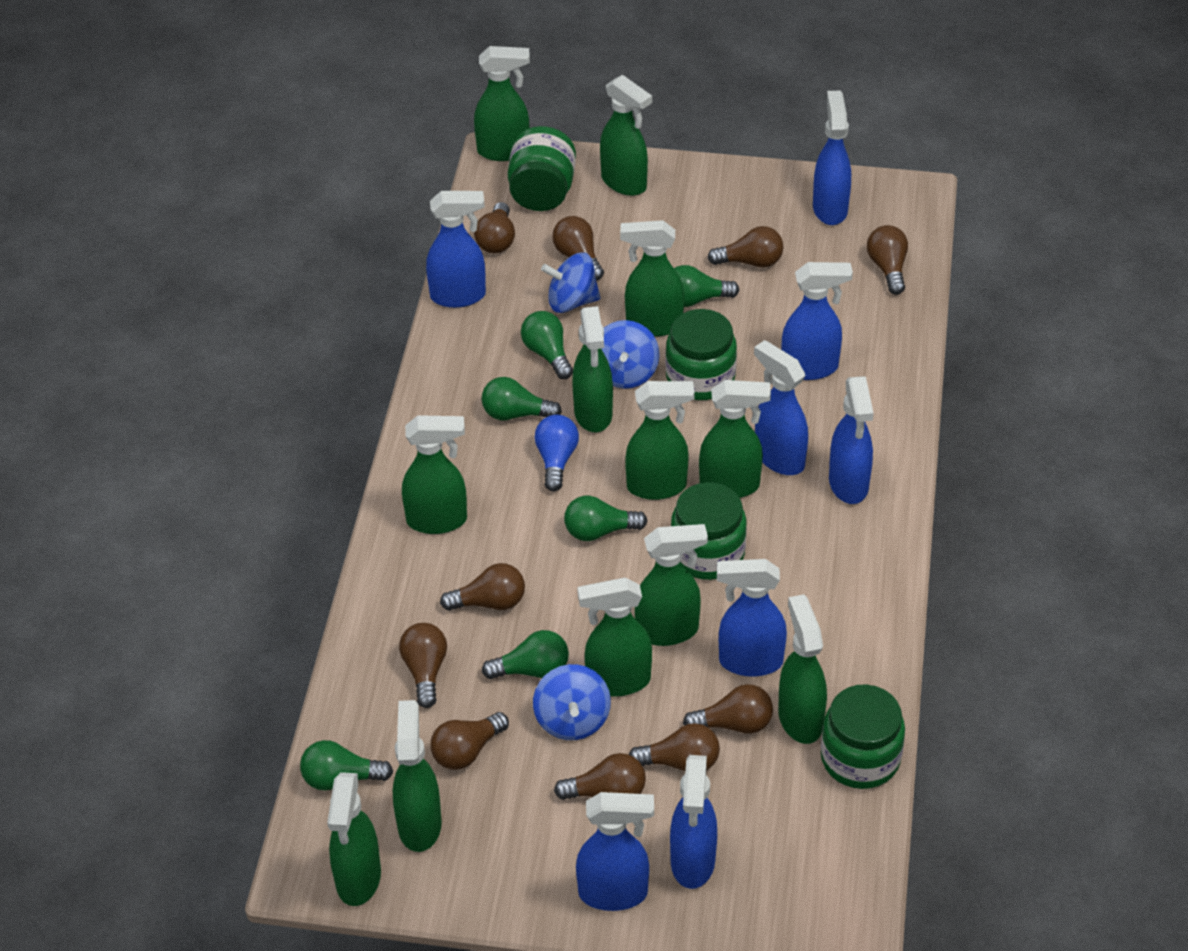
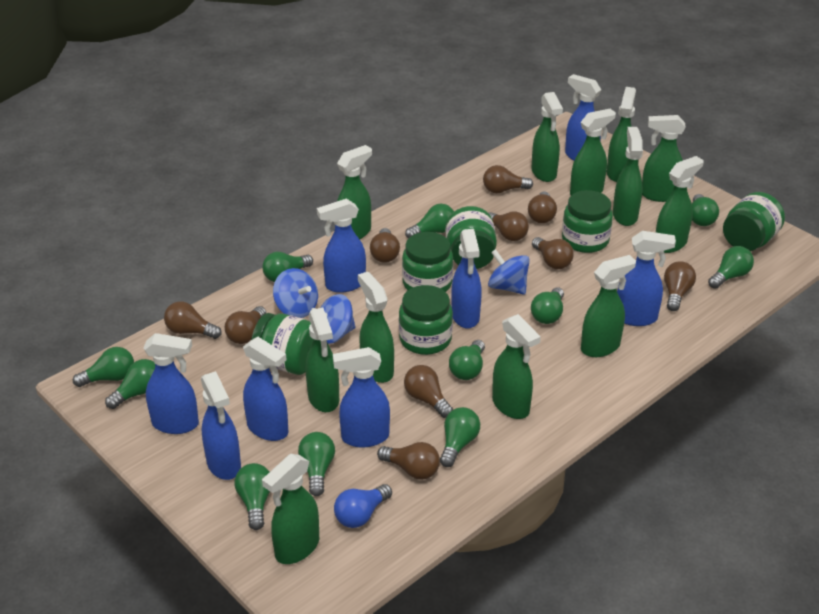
green jar: 4 -> 6
green light bulb: 6 -> 11

